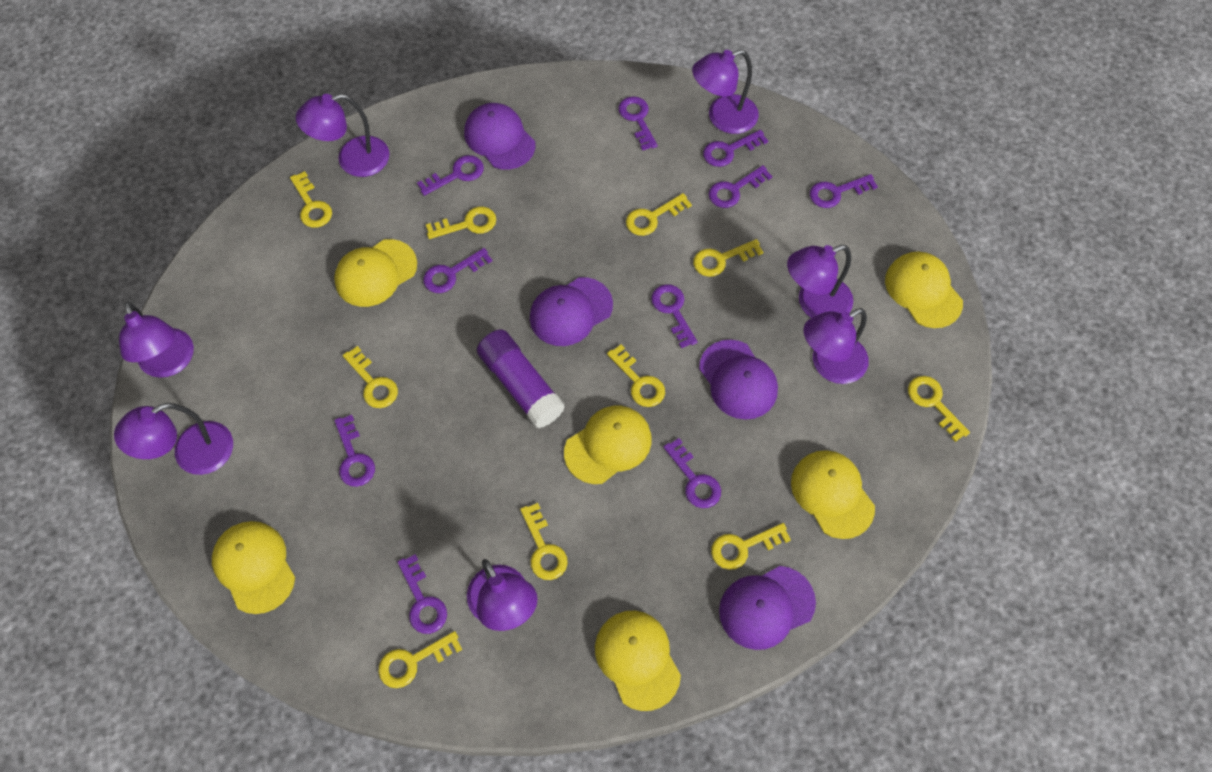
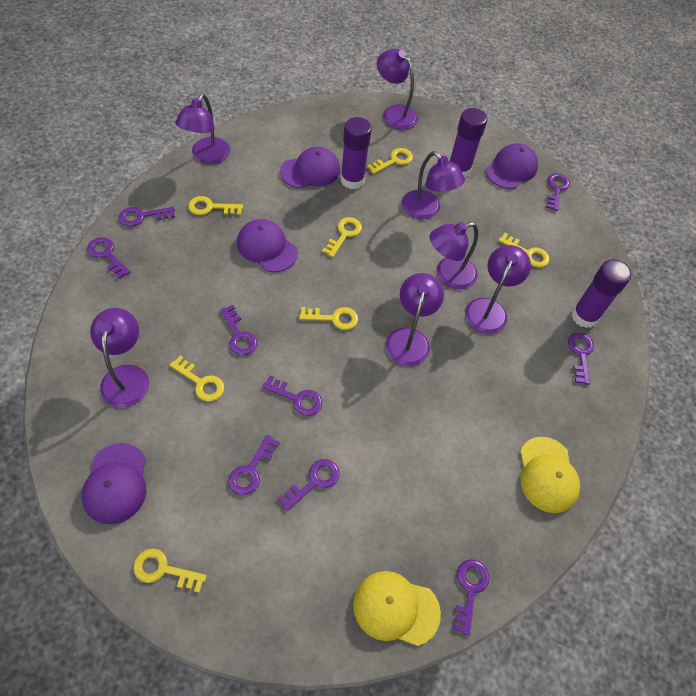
purple glue stick: 1 -> 3
purple key: 10 -> 9
yellow cap: 6 -> 2
yellow key: 10 -> 7

